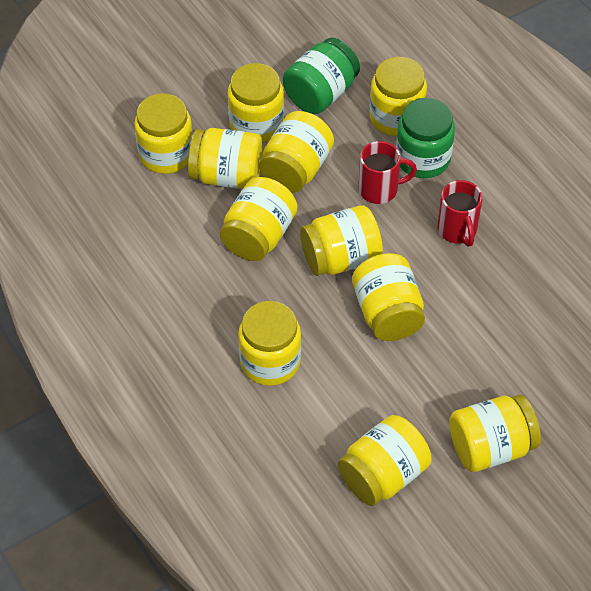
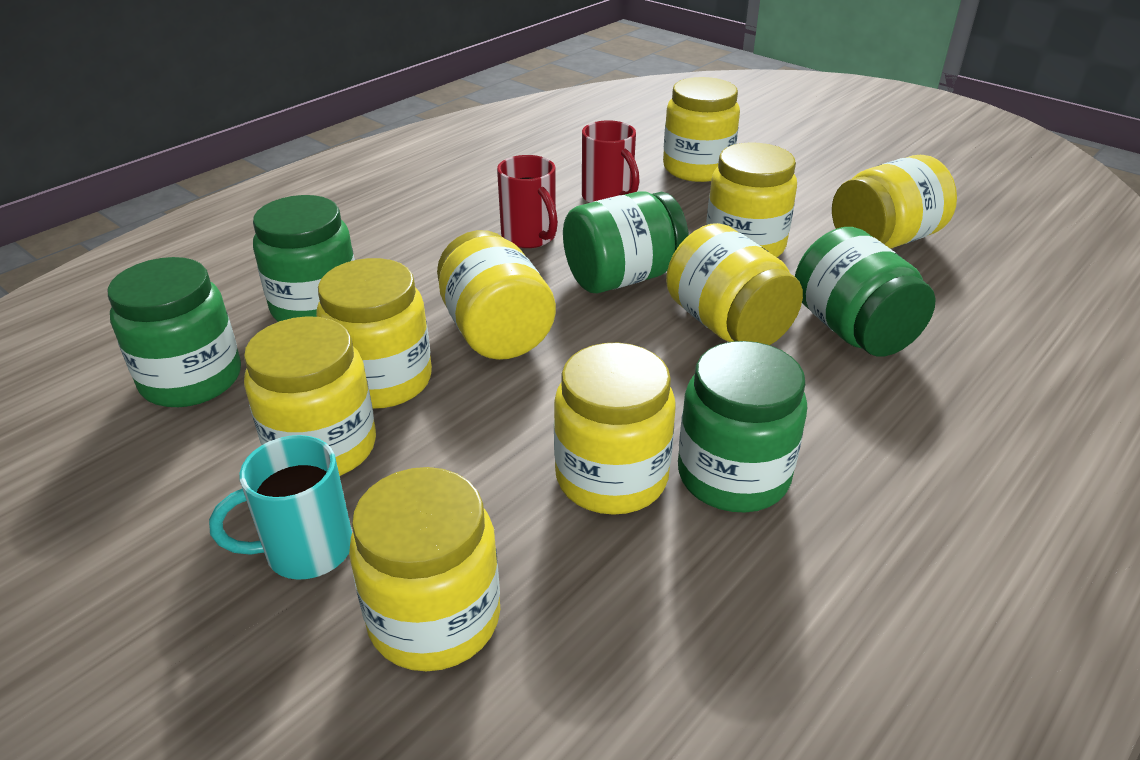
green jar: 2 -> 5
turquoise mug: 0 -> 1
yellow jar: 11 -> 9

